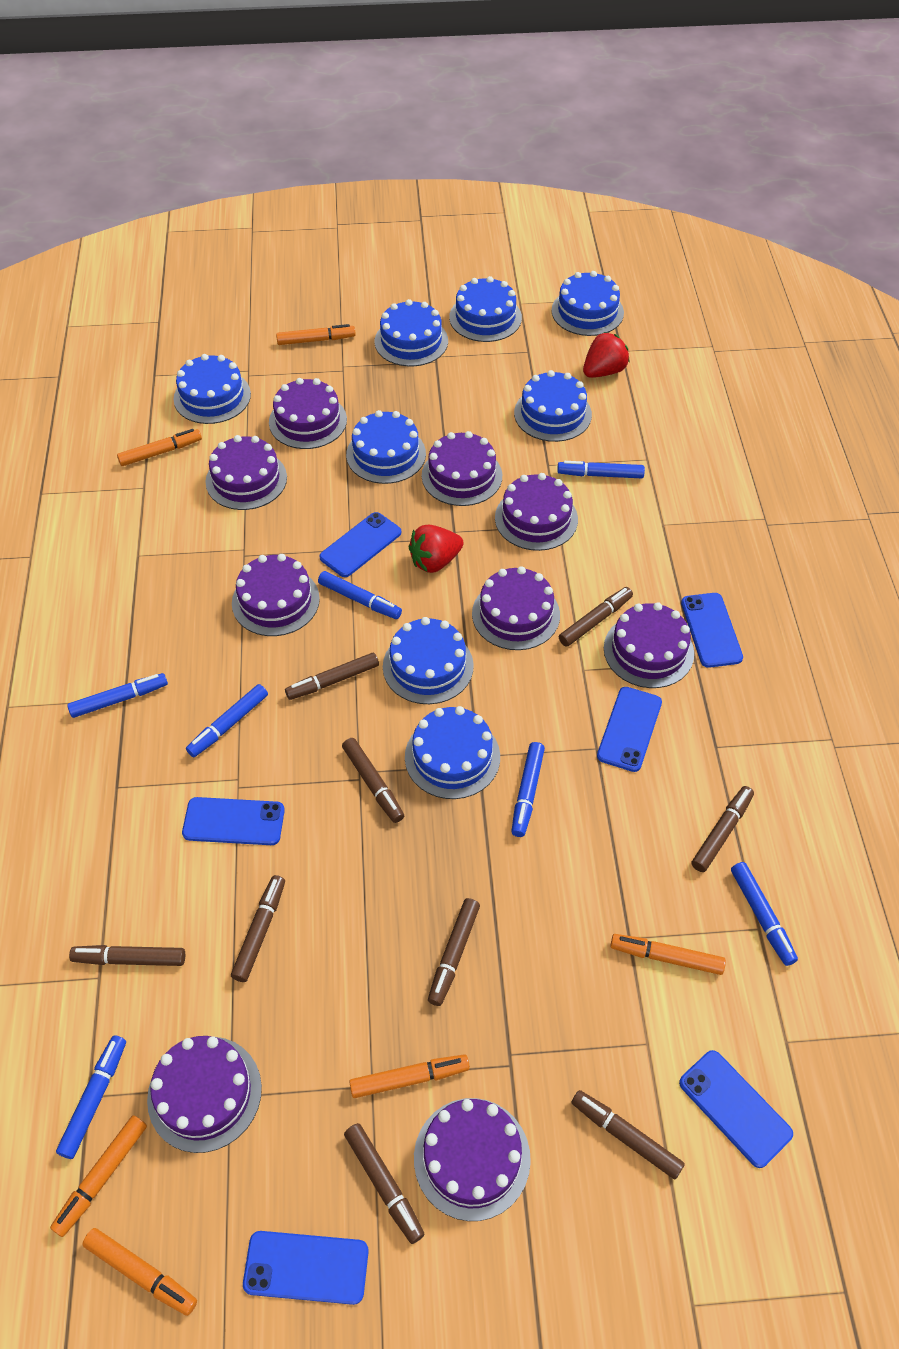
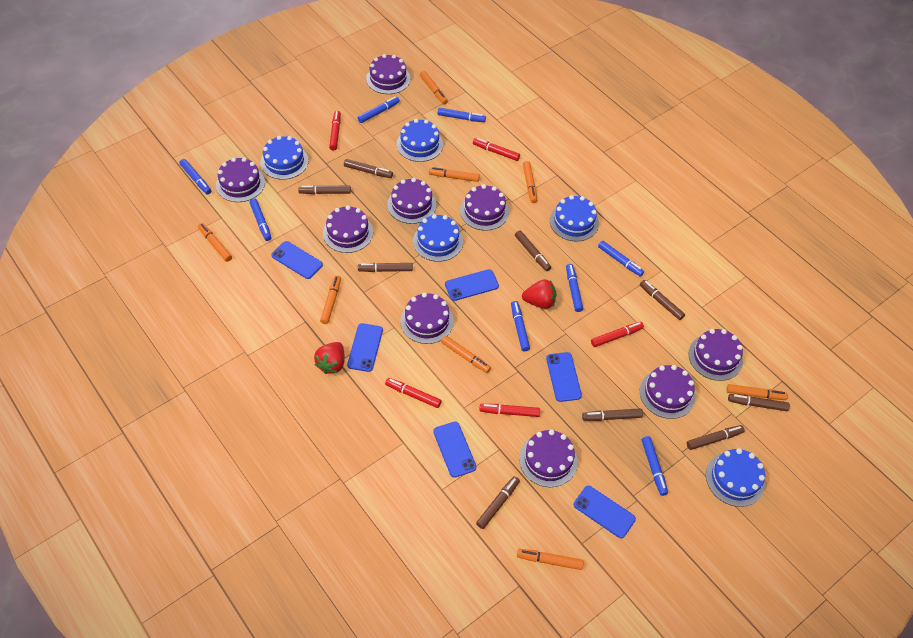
blue cake: 8 -> 5
blue marker: 7 -> 8
orange marker: 6 -> 8
red marker: 0 -> 5

